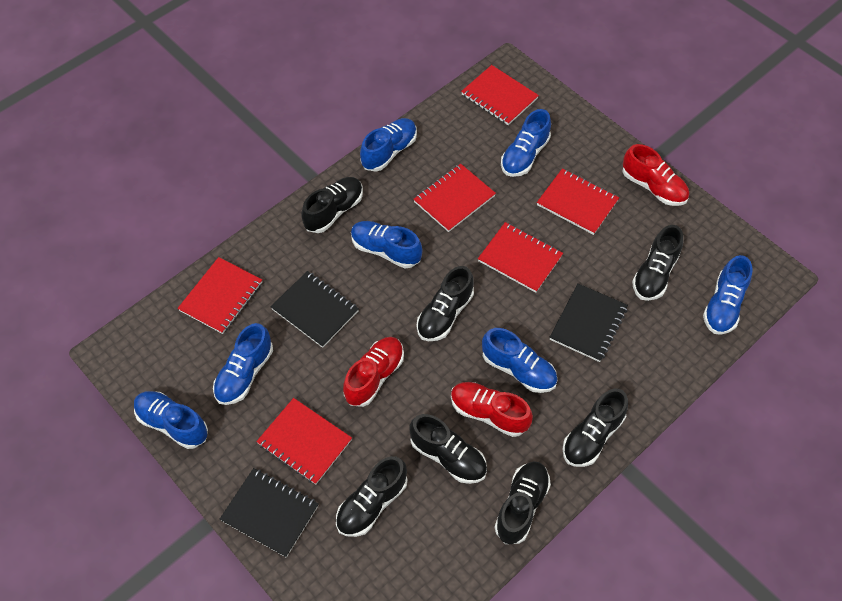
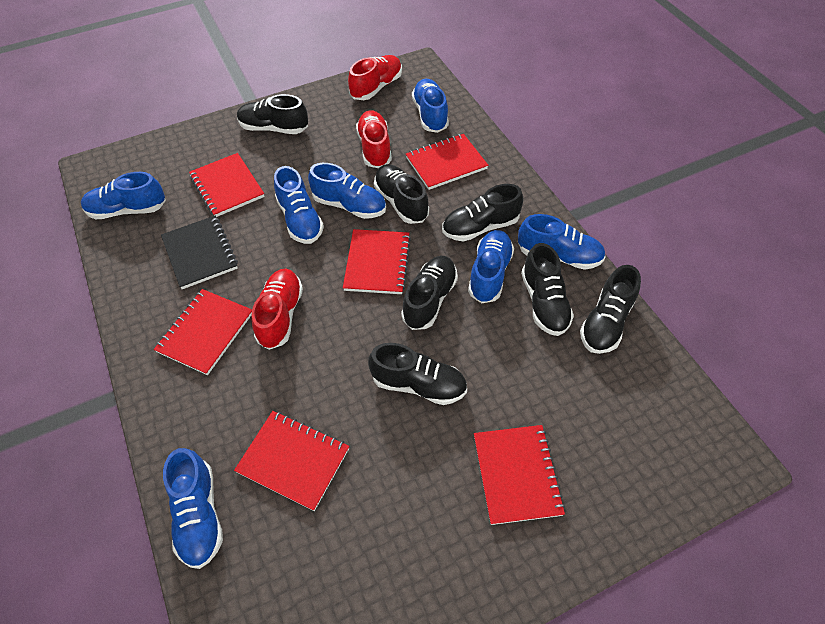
black notebook: 3 -> 1

